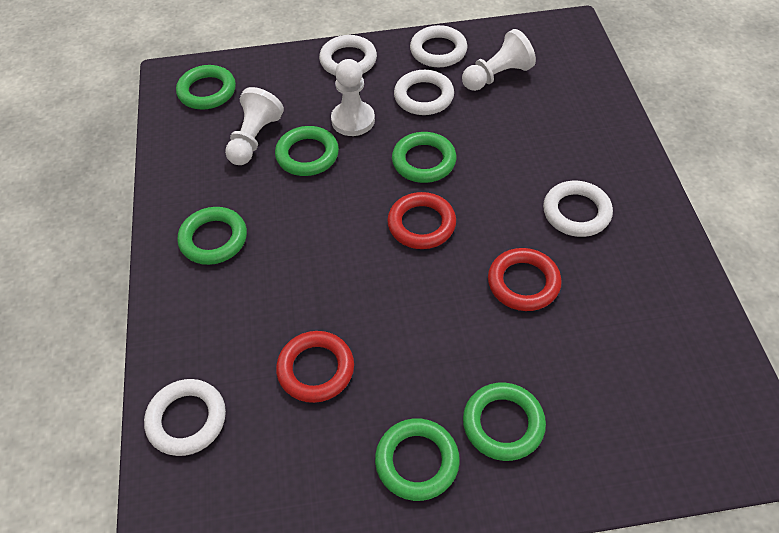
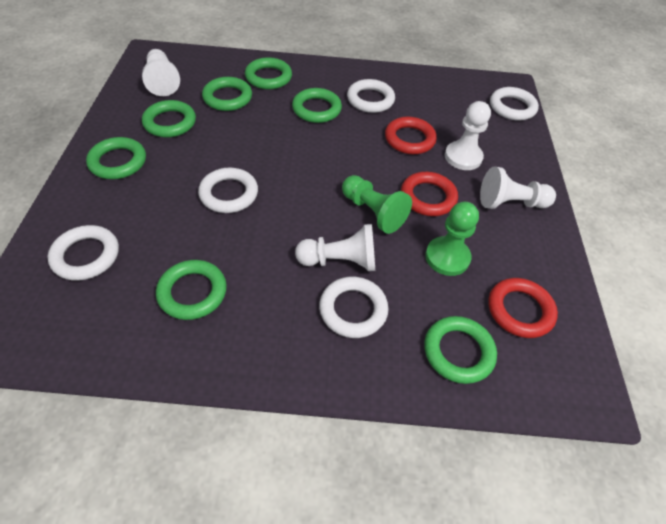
green pawn: 0 -> 2
green ring: 6 -> 7
white pawn: 3 -> 4

